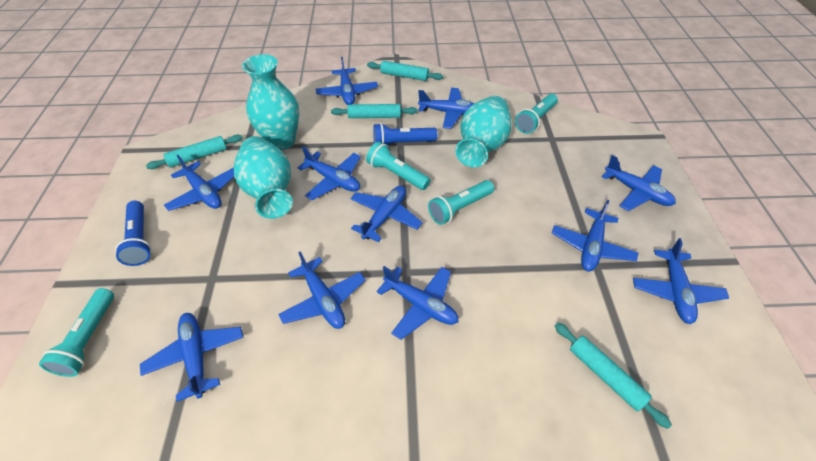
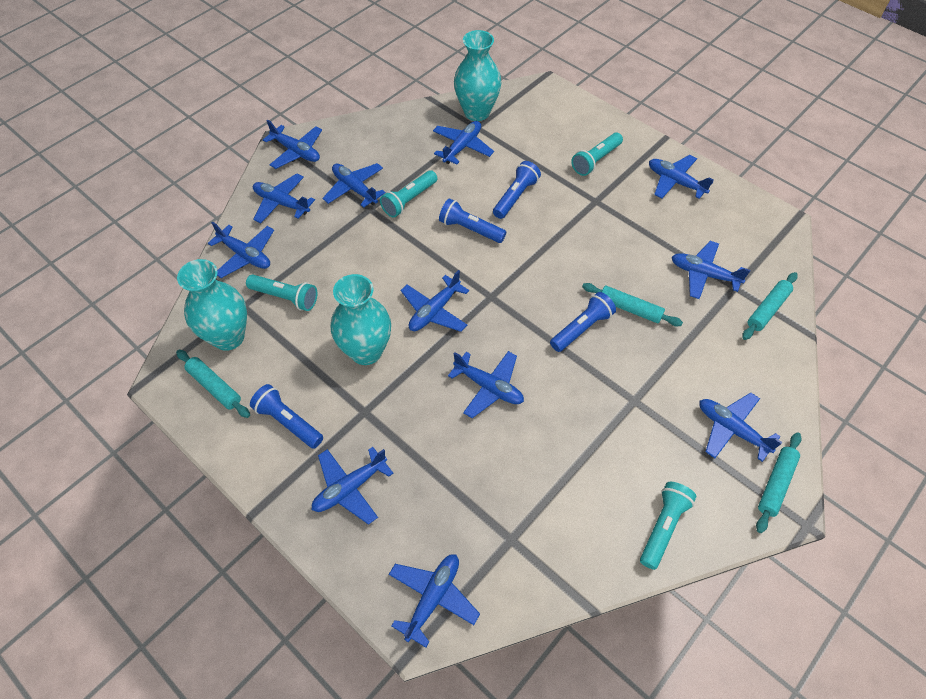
blue flashlight: 2 -> 4
blue plane: 11 -> 12

